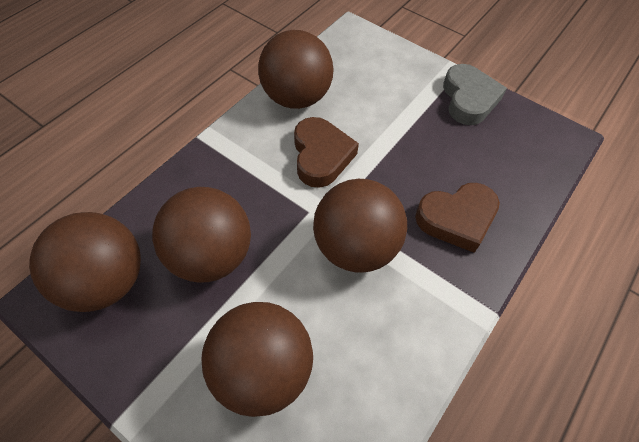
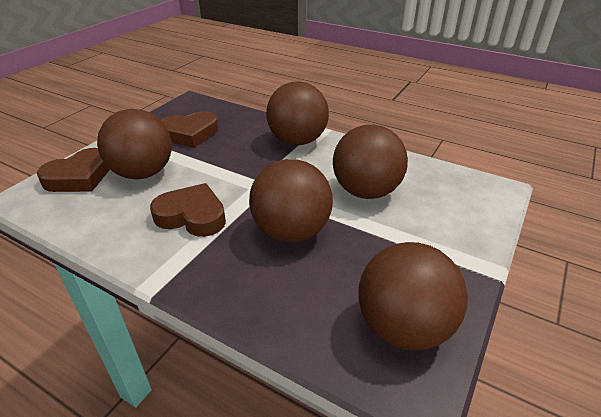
brown heart: 2 -> 3
grey heart: 1 -> 0

